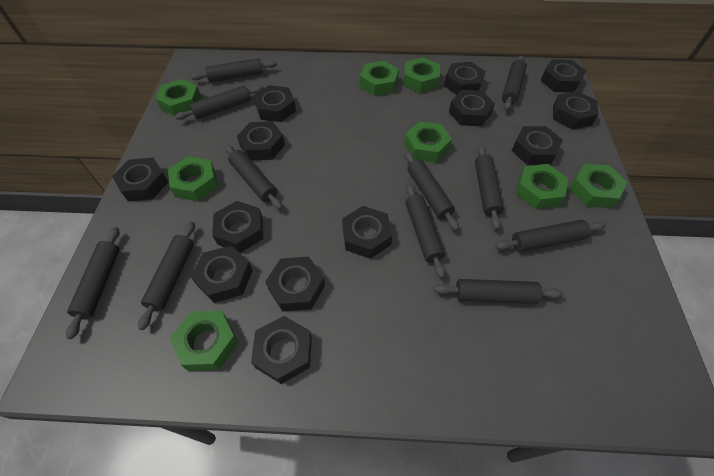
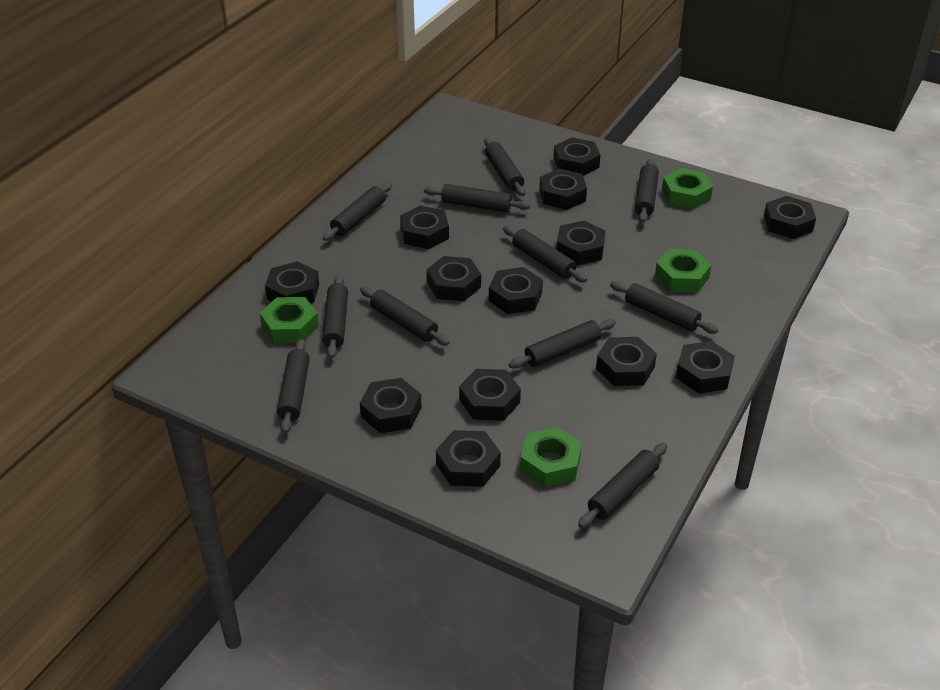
green nut: 8 -> 4

